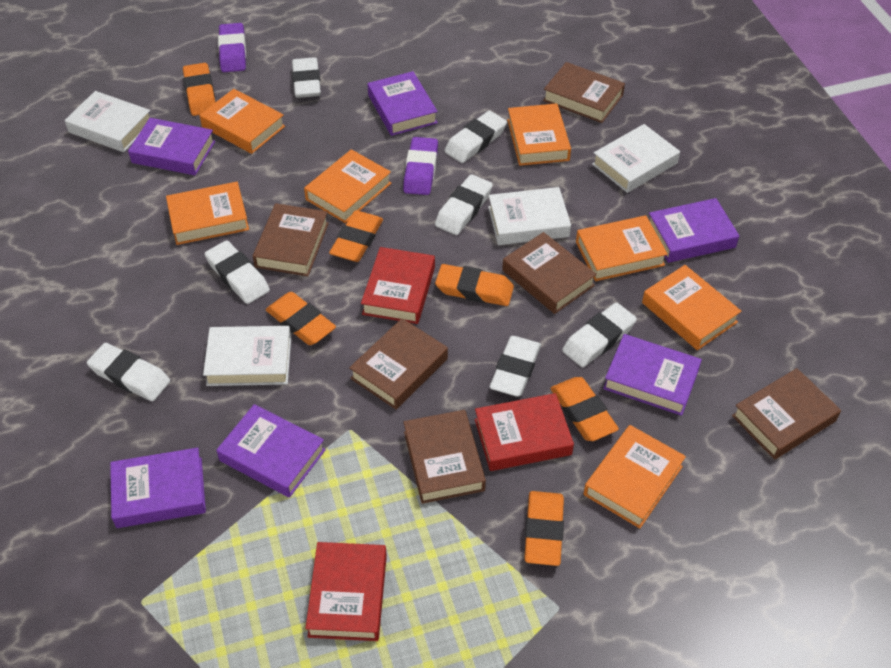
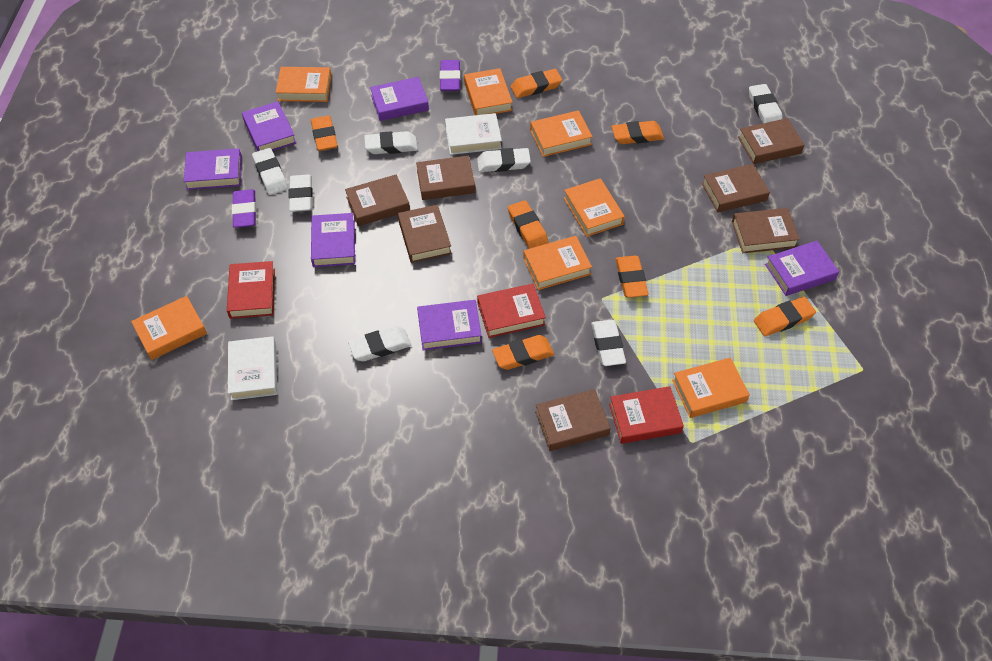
brown book: 6 -> 7
orange eraser: 6 -> 7
white book: 4 -> 2

